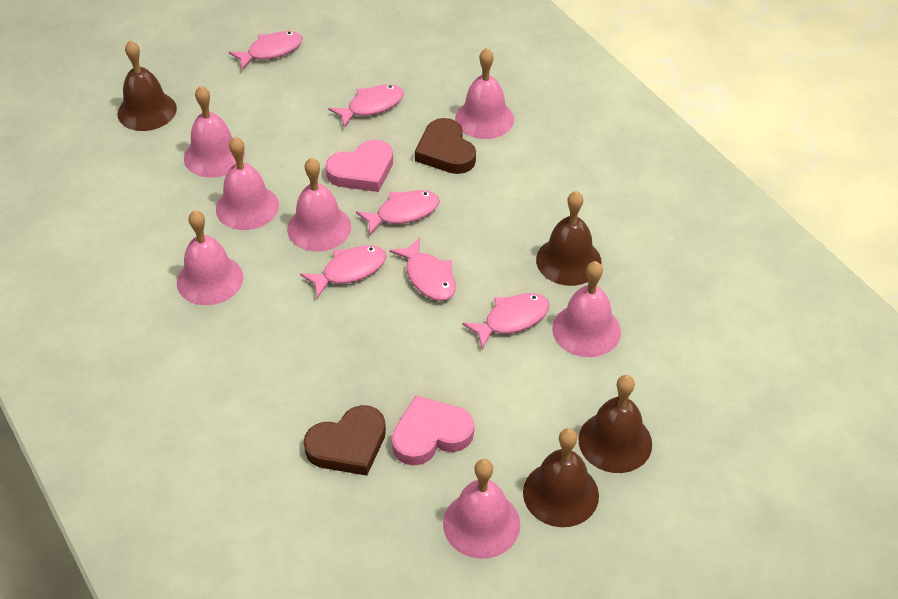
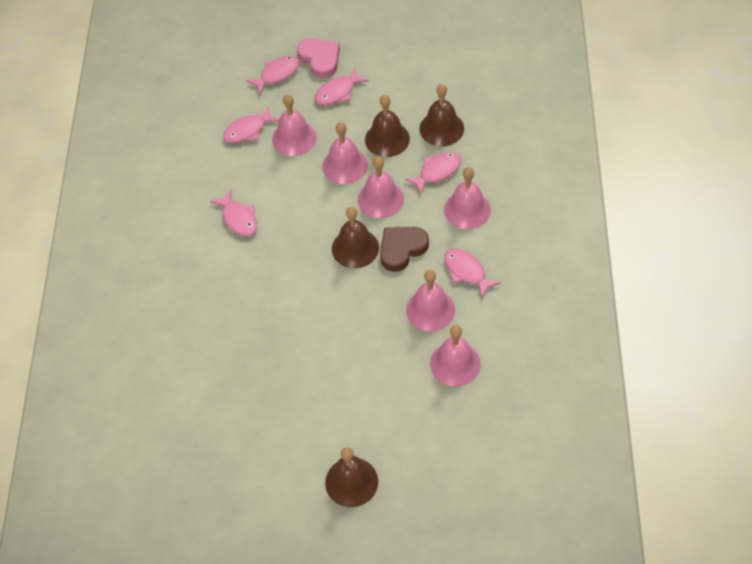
brown heart: 2 -> 1
pink bell: 7 -> 6
pink heart: 2 -> 1

